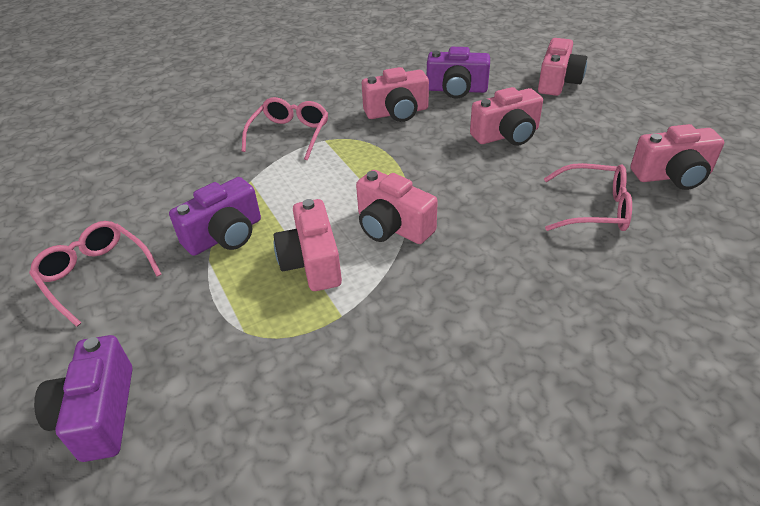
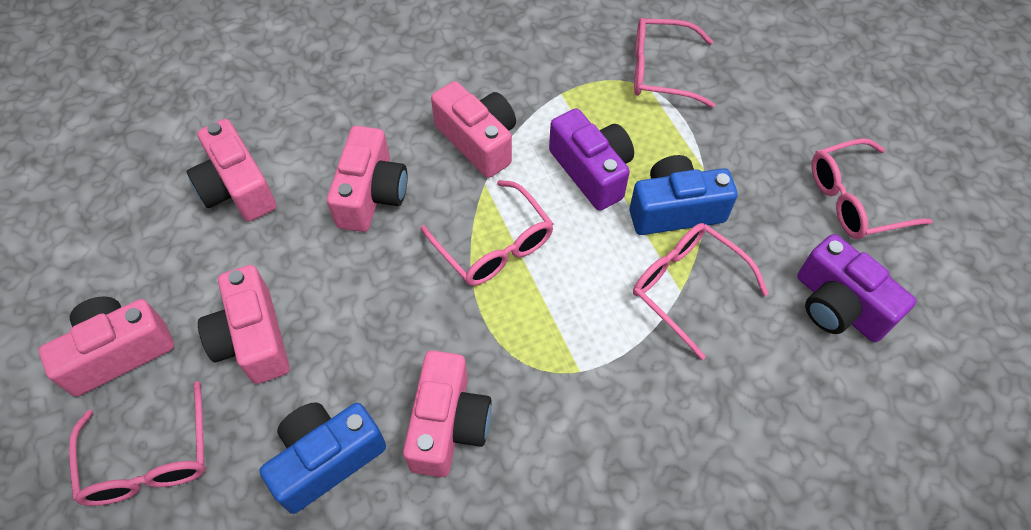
blue camera: 0 -> 2
pink glasses: 3 -> 5
purple camera: 3 -> 2

